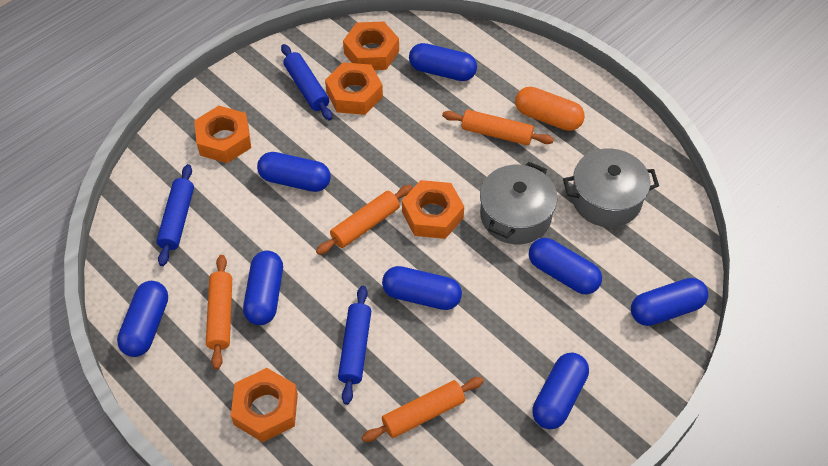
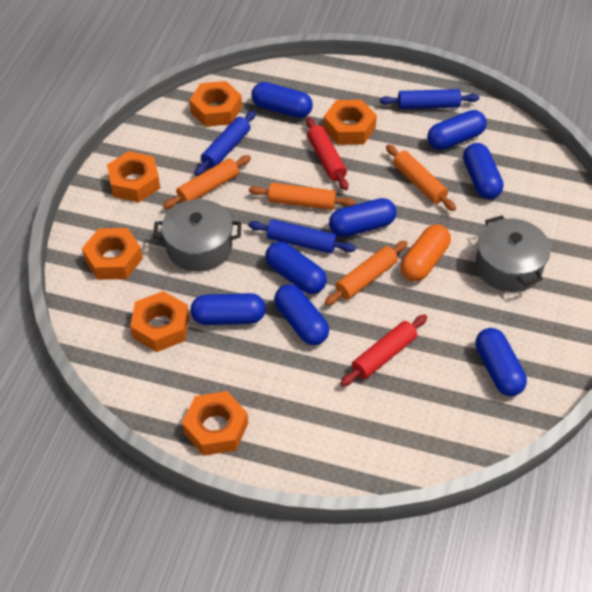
orange nut: 5 -> 6
red rolling pin: 0 -> 2

